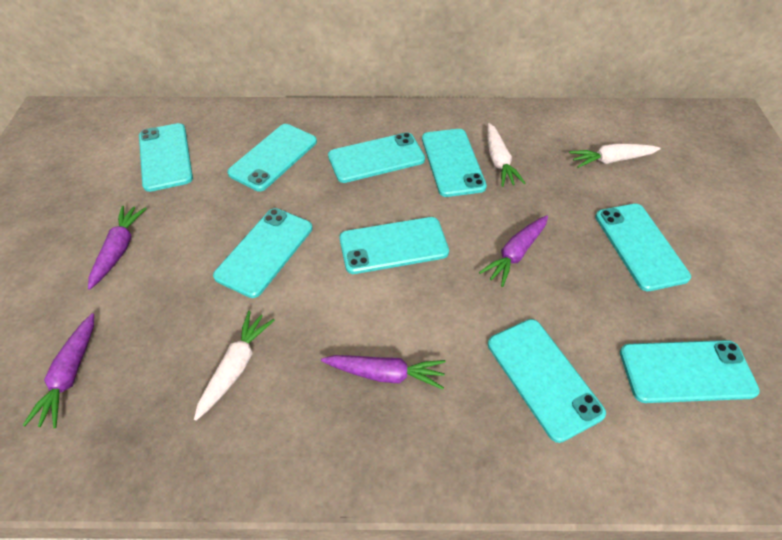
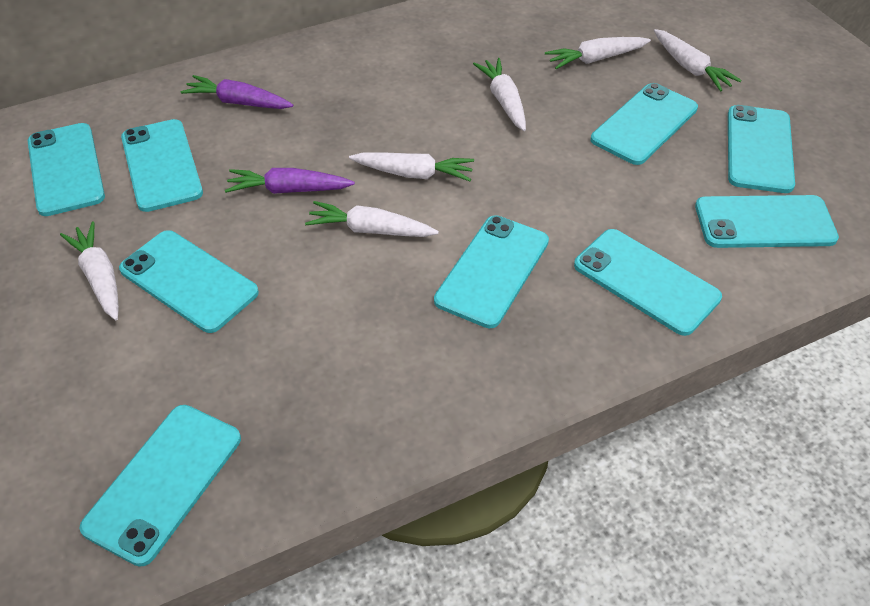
purple carrot: 4 -> 2
white carrot: 3 -> 6

